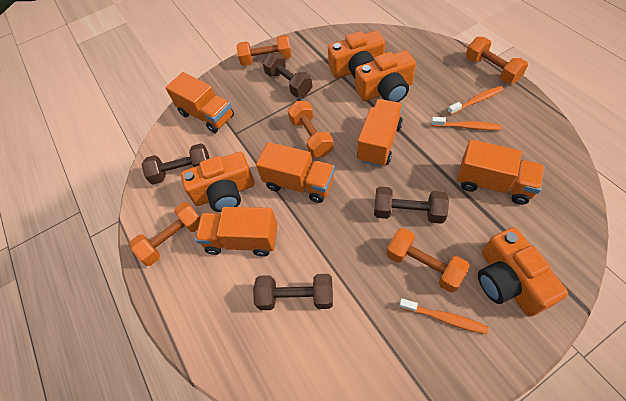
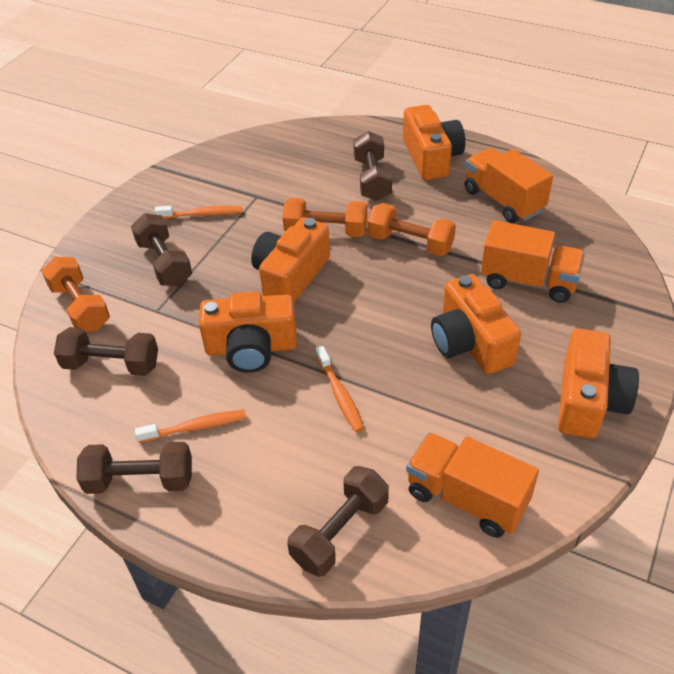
brown dumbbell: 4 -> 5
orange camera: 4 -> 5
orange dumbbell: 5 -> 3
orange truck: 5 -> 3

